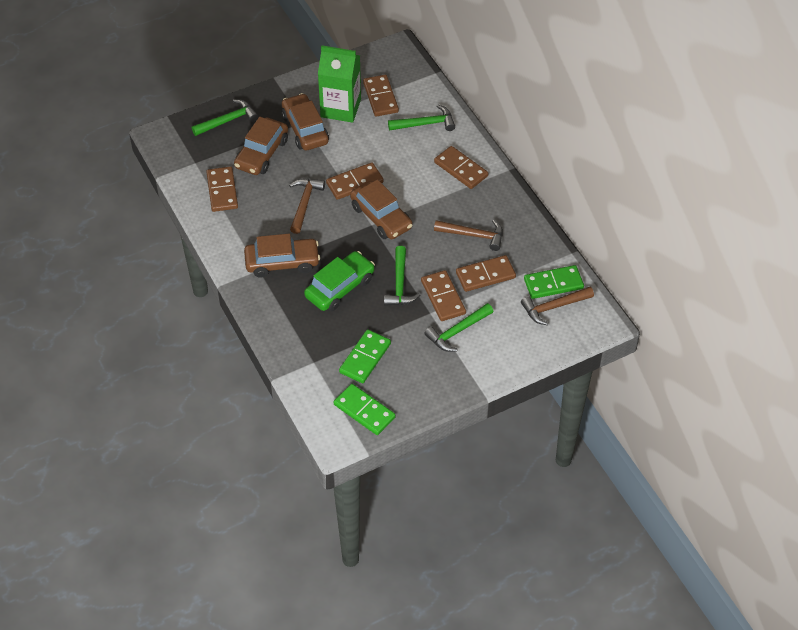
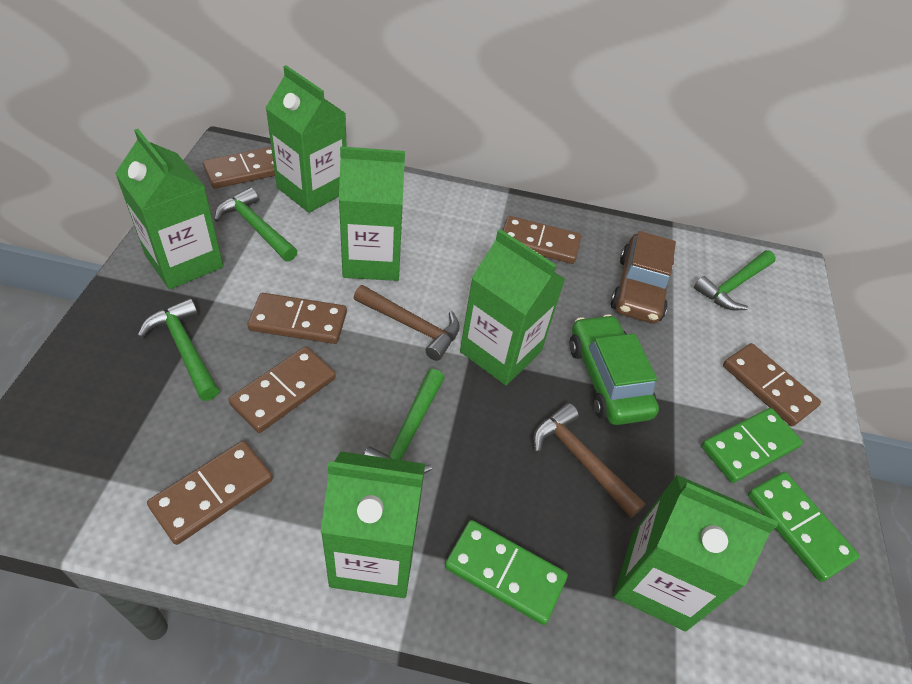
brown car: 4 -> 1
brown hammer: 3 -> 2
green carton: 1 -> 6

